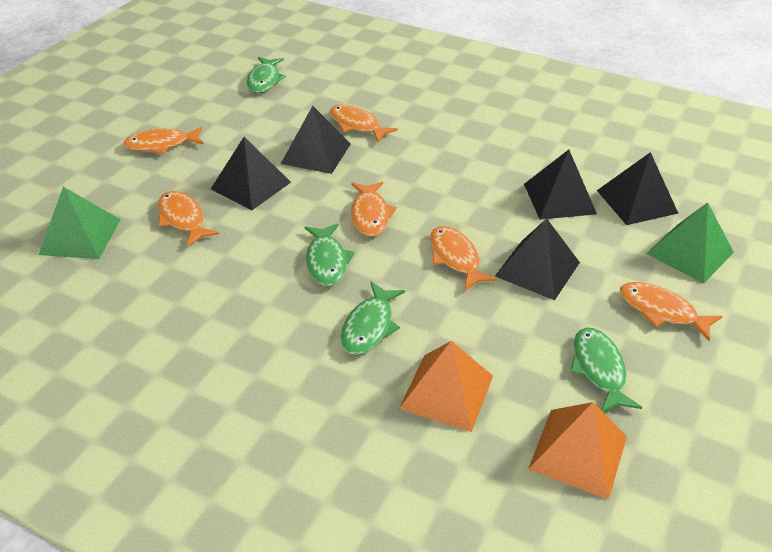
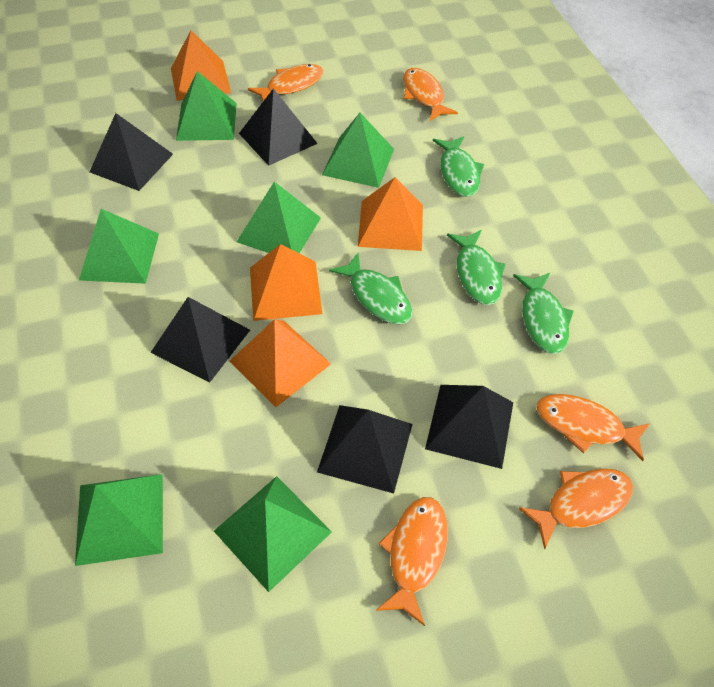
green pyramid: 2 -> 6
orange fish: 6 -> 5
orange pyramid: 2 -> 4

